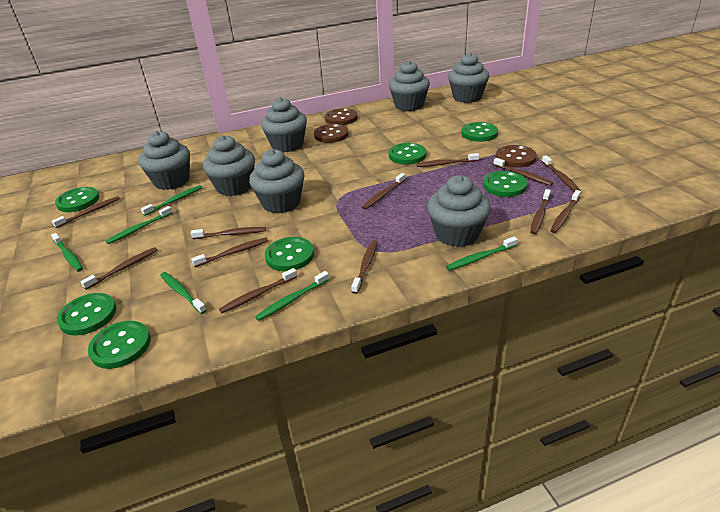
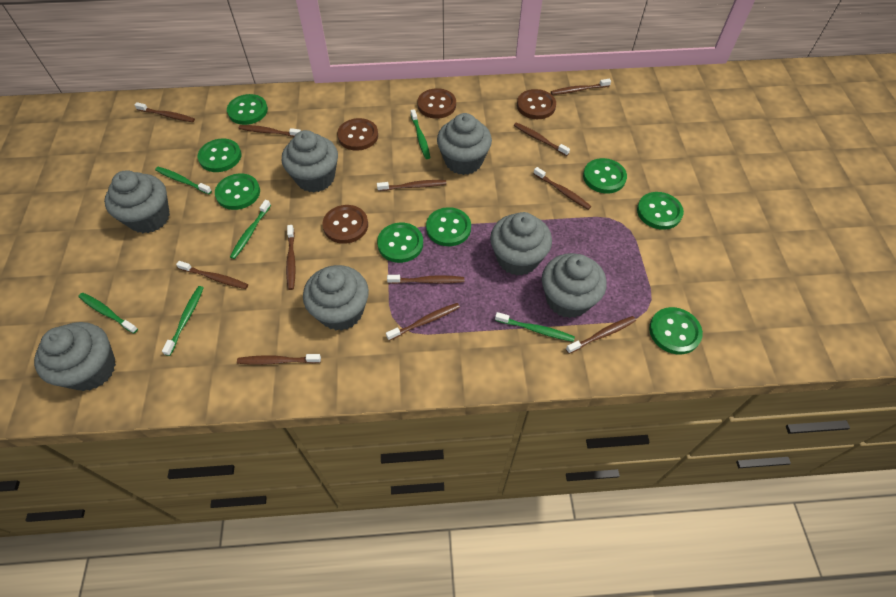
brown button: 3 -> 4
green button: 7 -> 8

